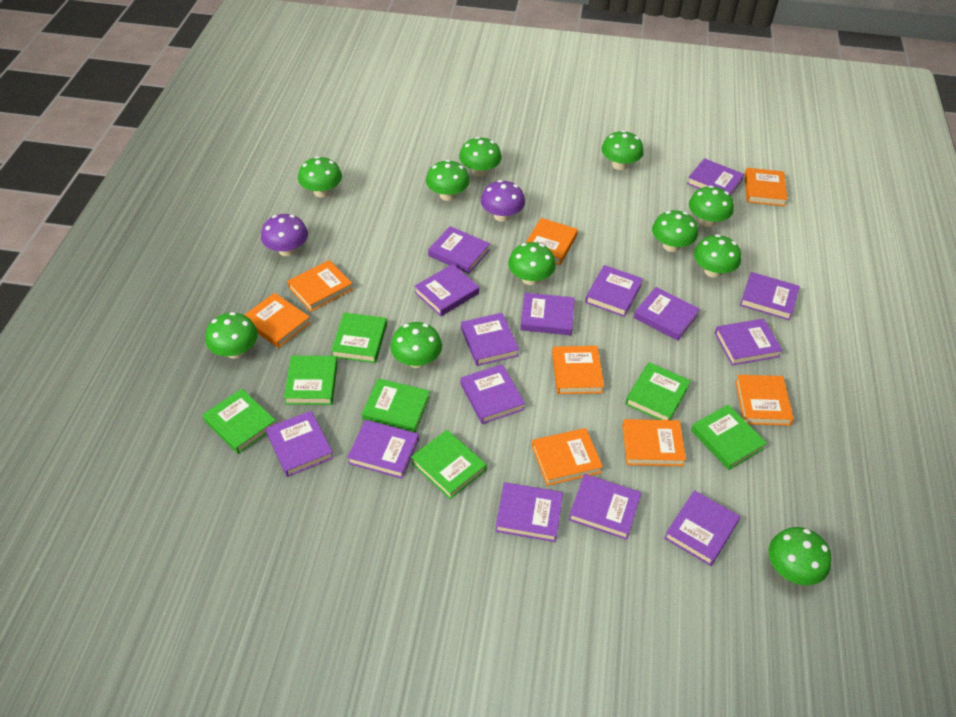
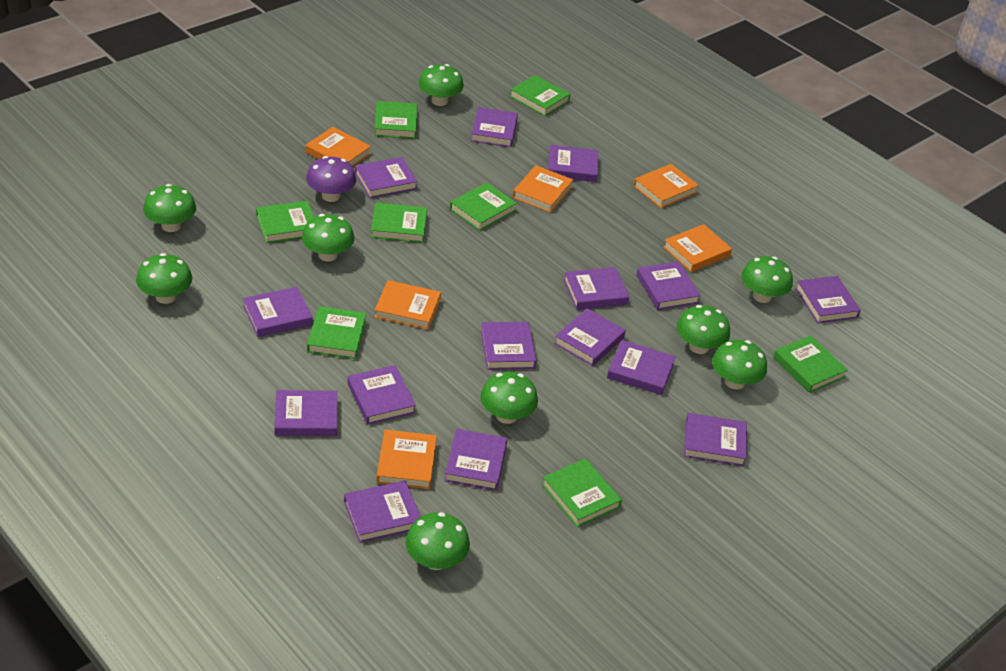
green book: 7 -> 8
green mushroom: 11 -> 9
orange book: 8 -> 6
purple mushroom: 2 -> 1

